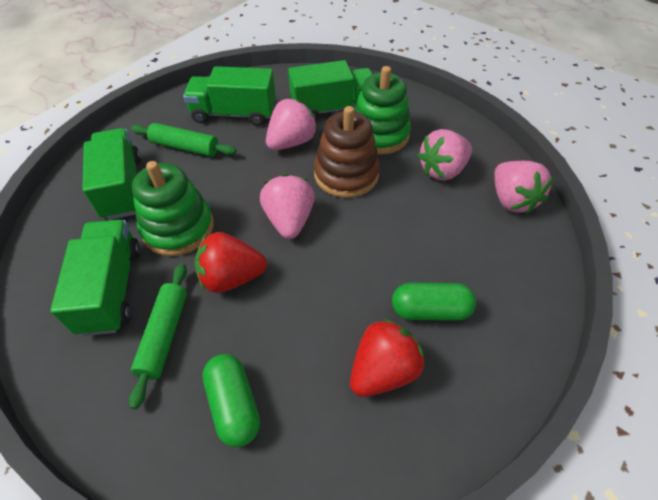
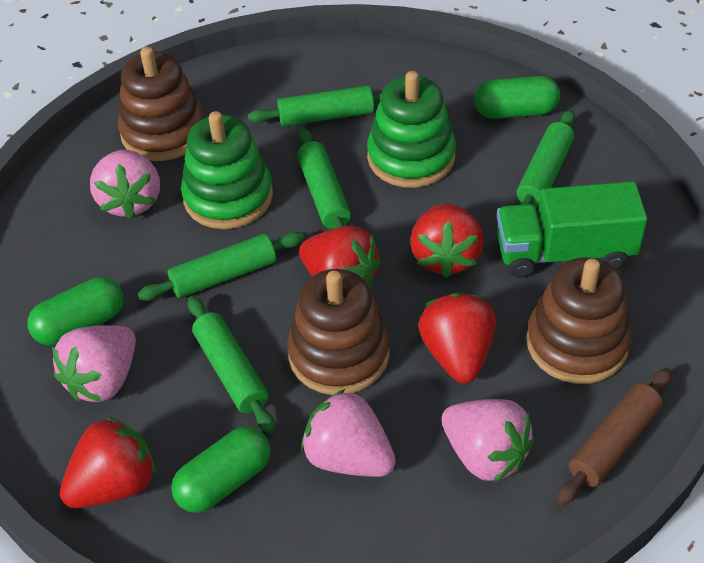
brown rolling pin: 0 -> 1
brown stacking toy: 1 -> 3
green capsule: 2 -> 3
green rolling pin: 2 -> 5
green truck: 4 -> 1
red strawberry: 2 -> 4

